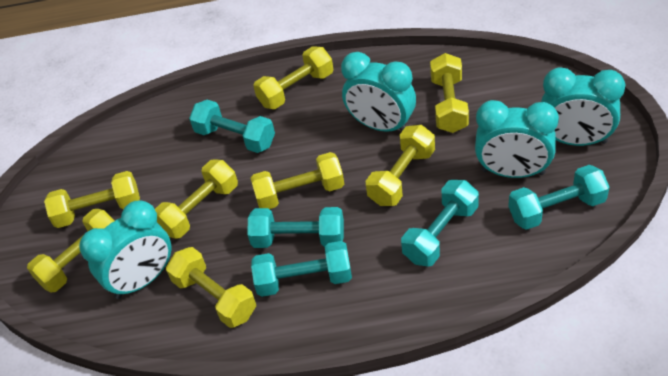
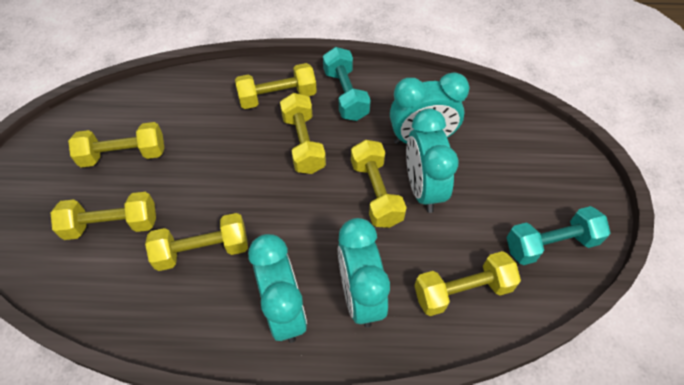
turquoise dumbbell: 5 -> 2
yellow dumbbell: 8 -> 7

